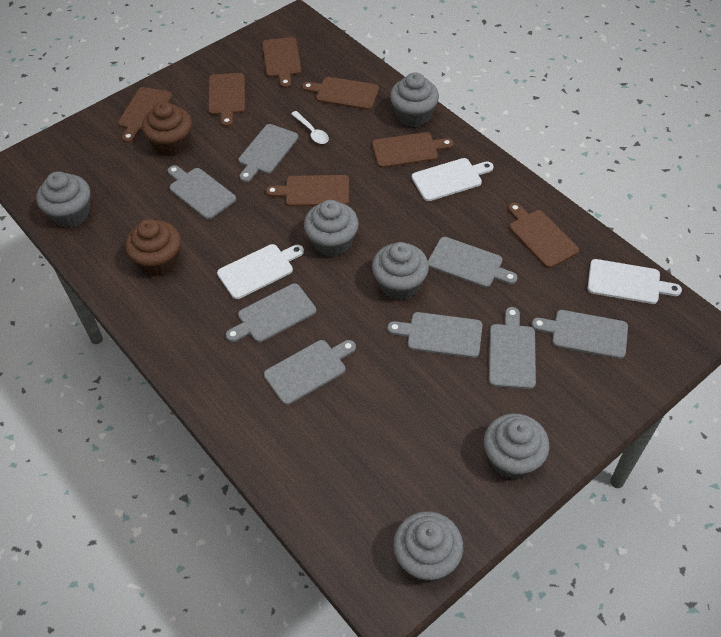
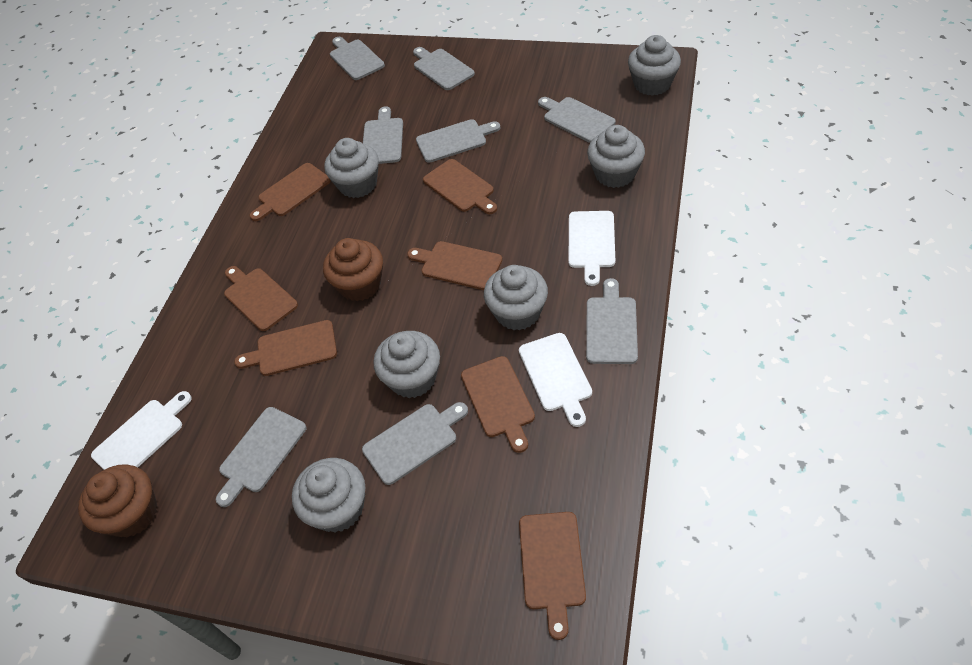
white spoon: 1 -> 0

